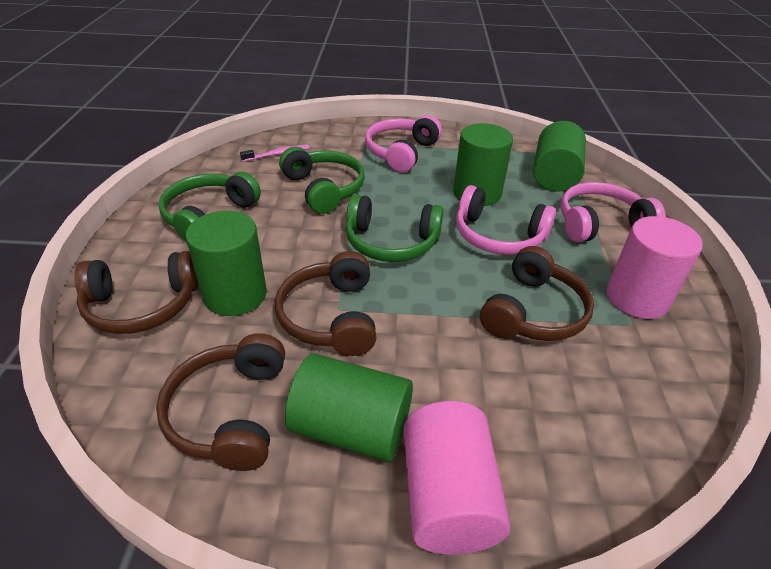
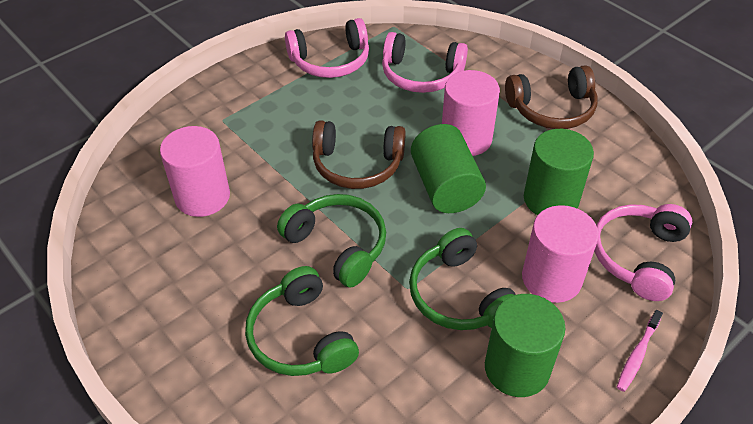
brown headphones: 4 -> 2
green cylinder: 4 -> 3
pink cylinder: 2 -> 3

